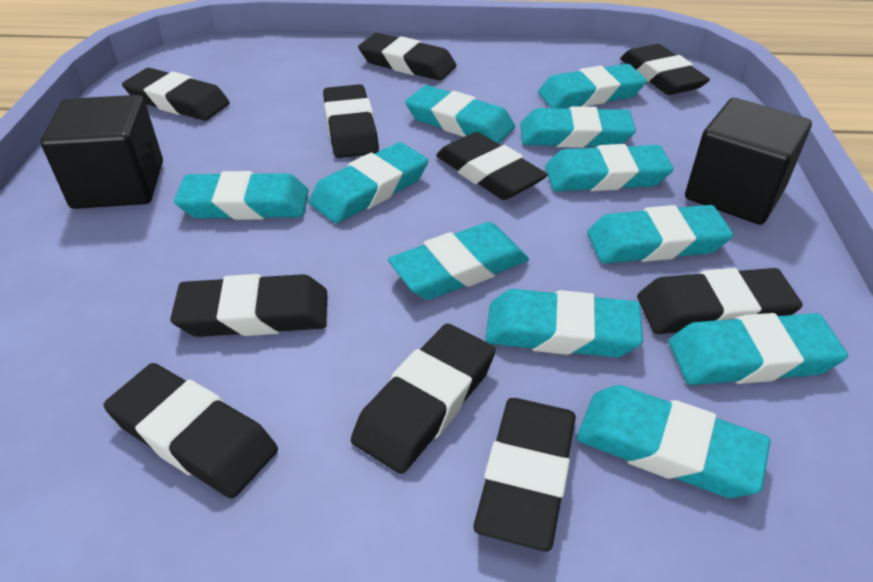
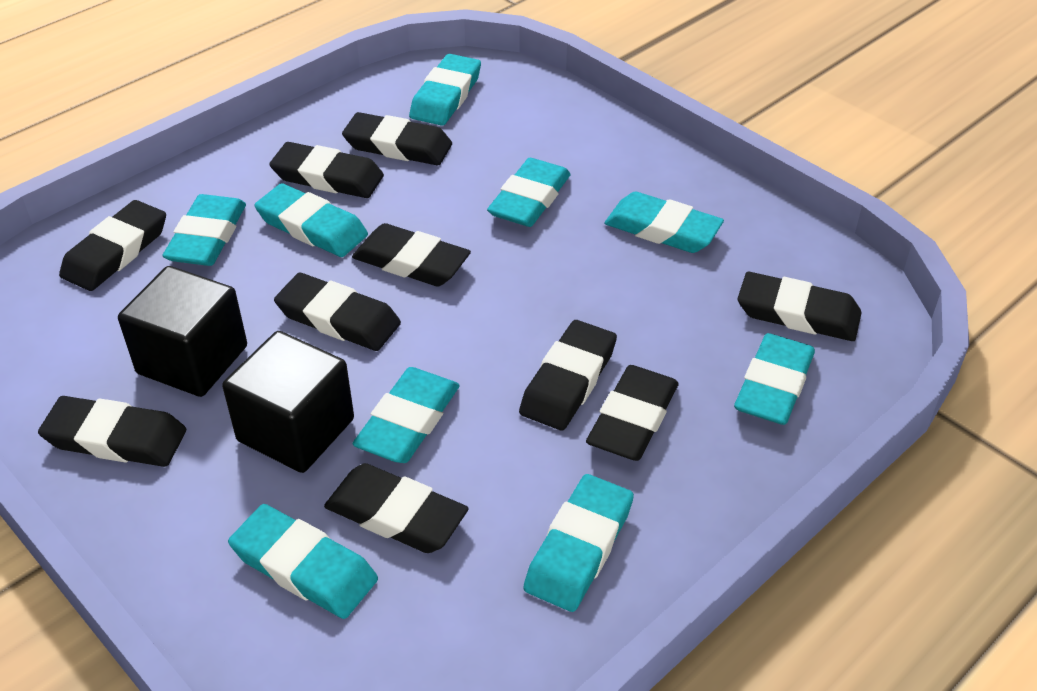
turquoise eraser: 11 -> 9

